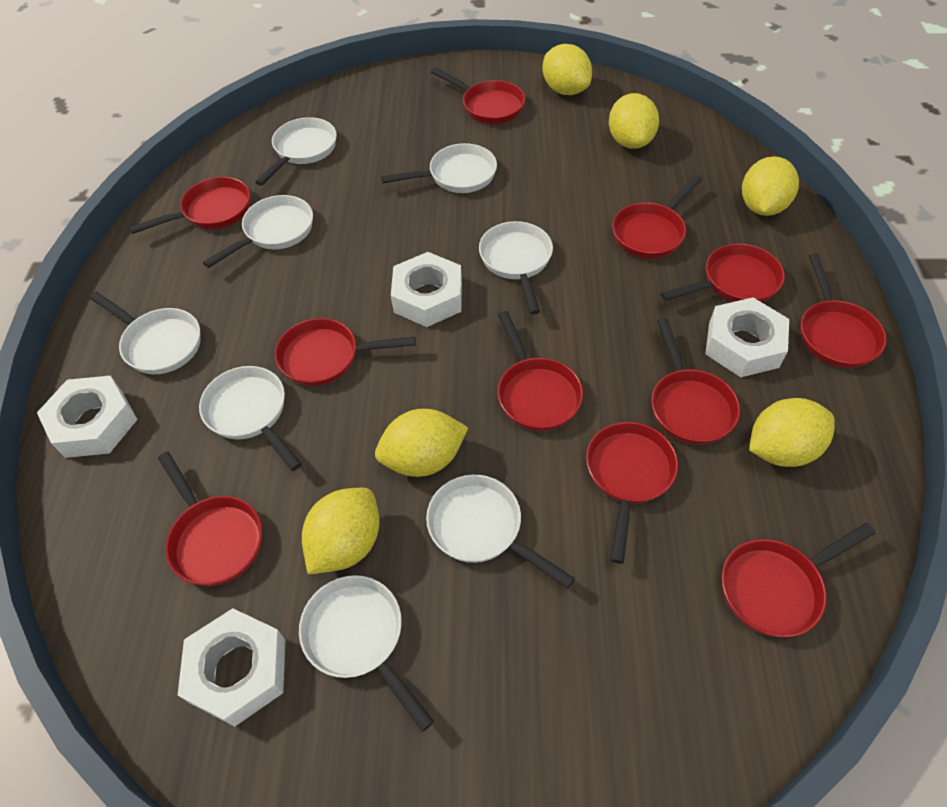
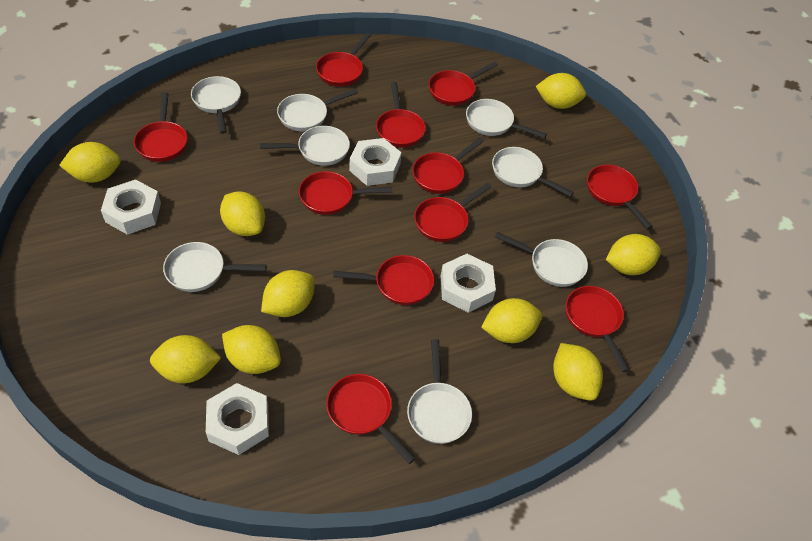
yellow lemon: 6 -> 9

